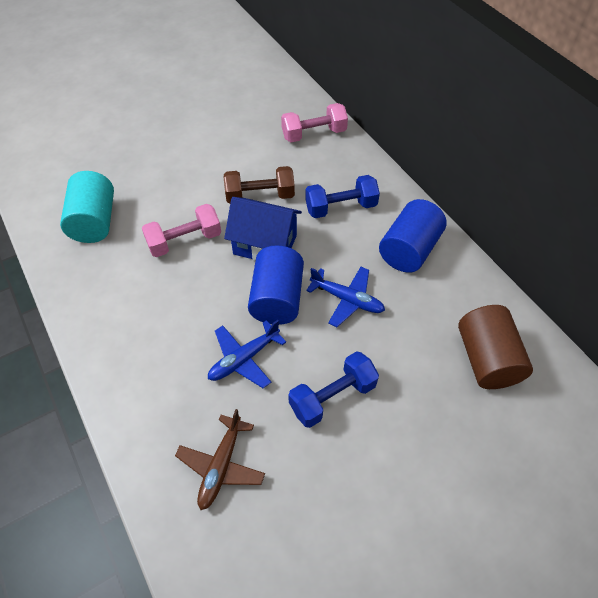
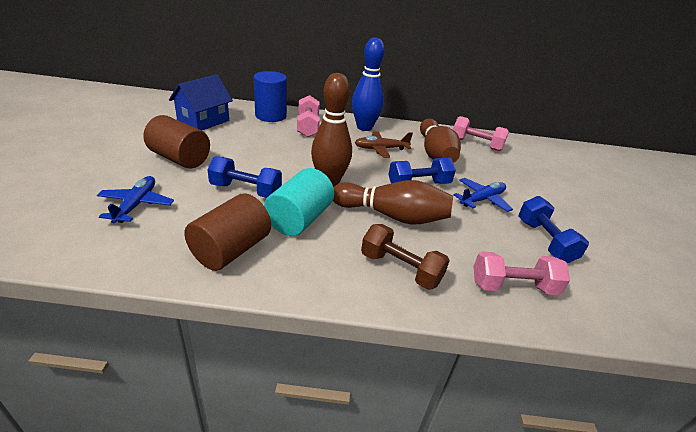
blue bowling pin: 0 -> 1
blue cylinder: 2 -> 1
blue dumbbell: 2 -> 3
brown bowling pin: 0 -> 3
brown cylinder: 1 -> 2
pink dumbbell: 2 -> 3

